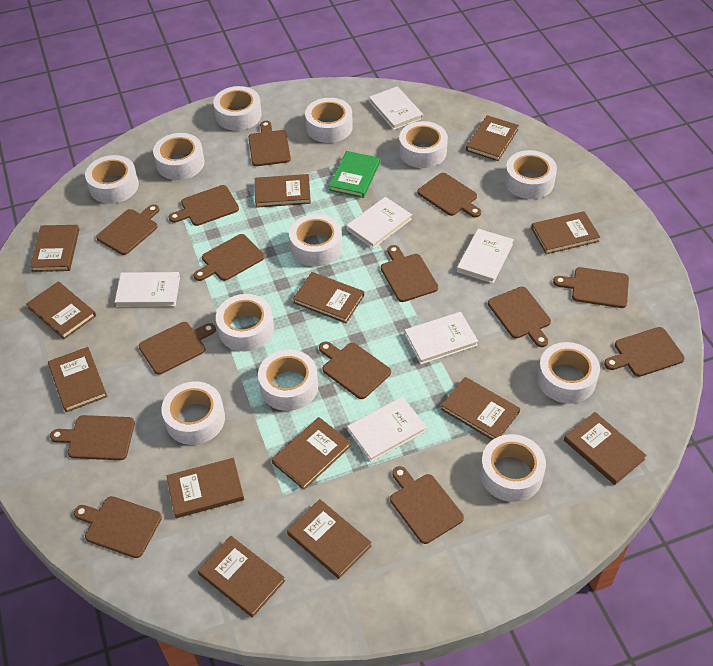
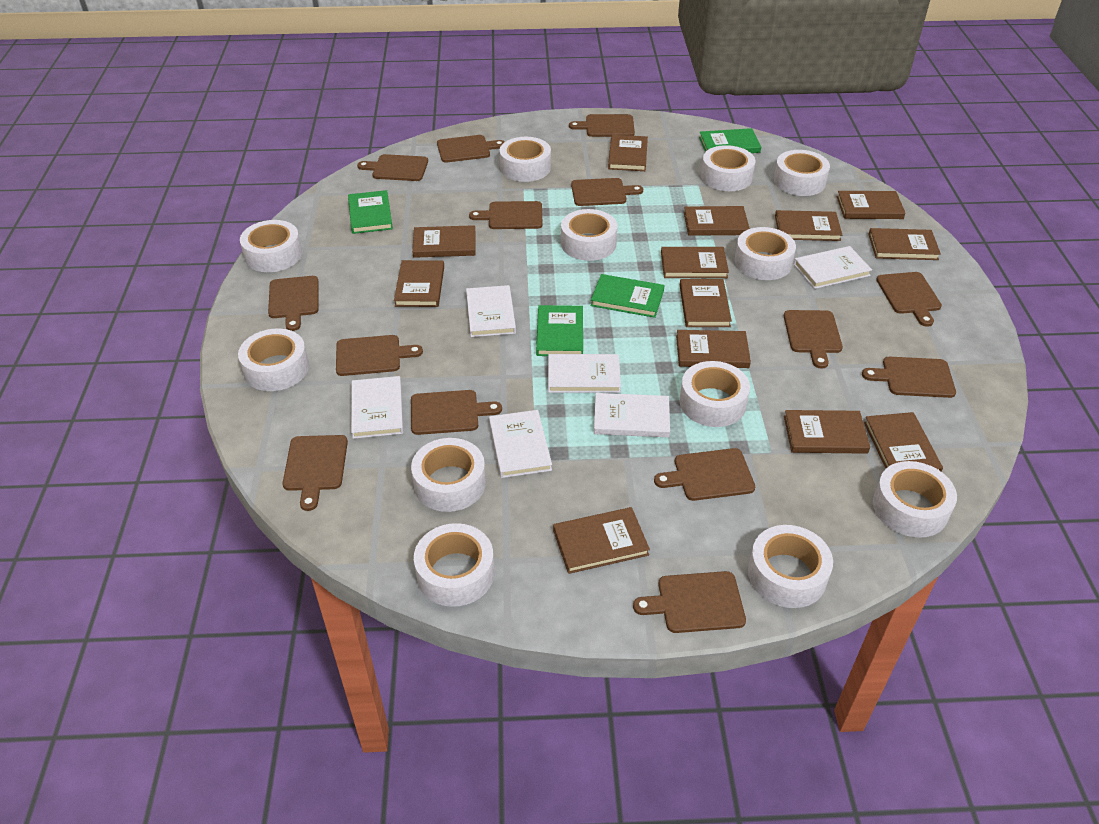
green book: 1 -> 4

